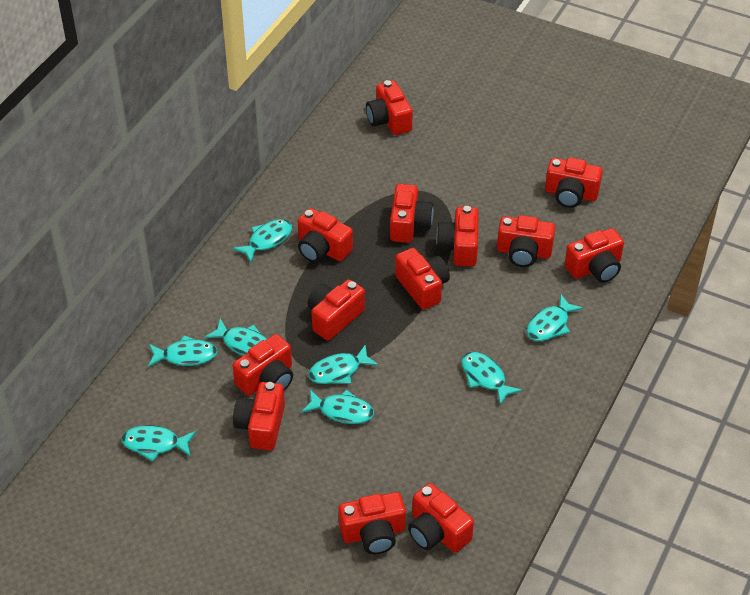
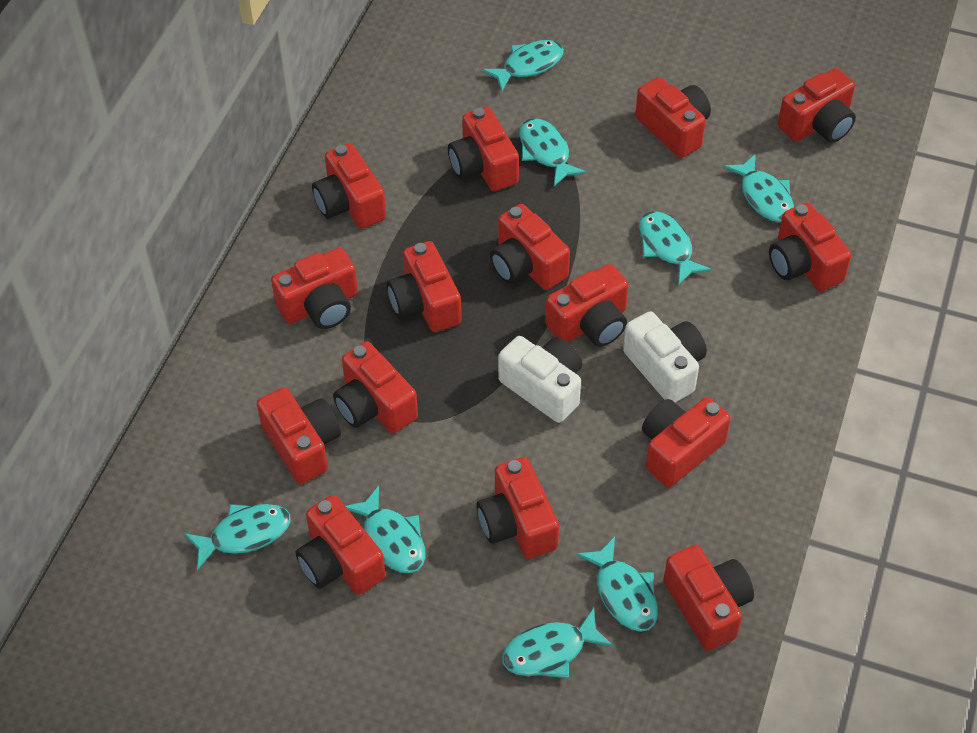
red camera: 13 -> 15
white camera: 0 -> 2

